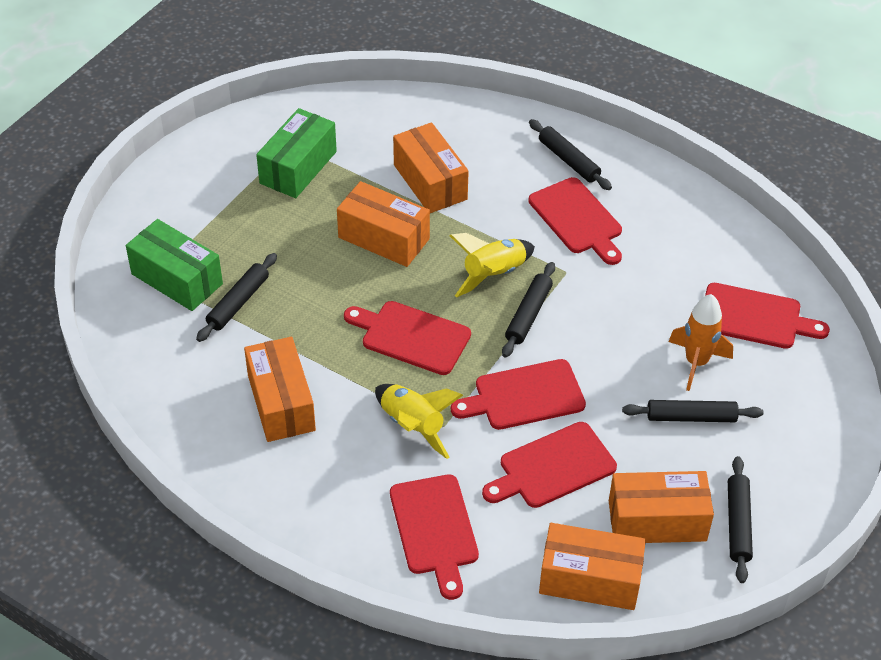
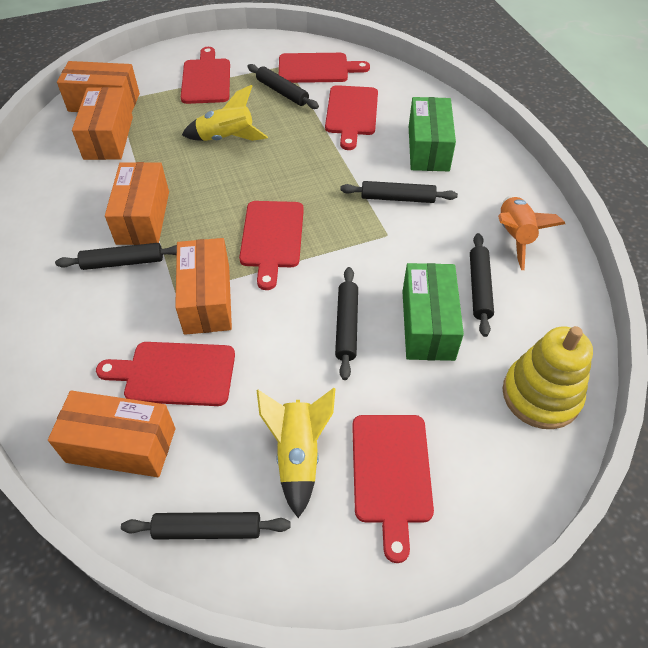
black rolling pin: 5 -> 6
yellow stacking toy: 0 -> 1

